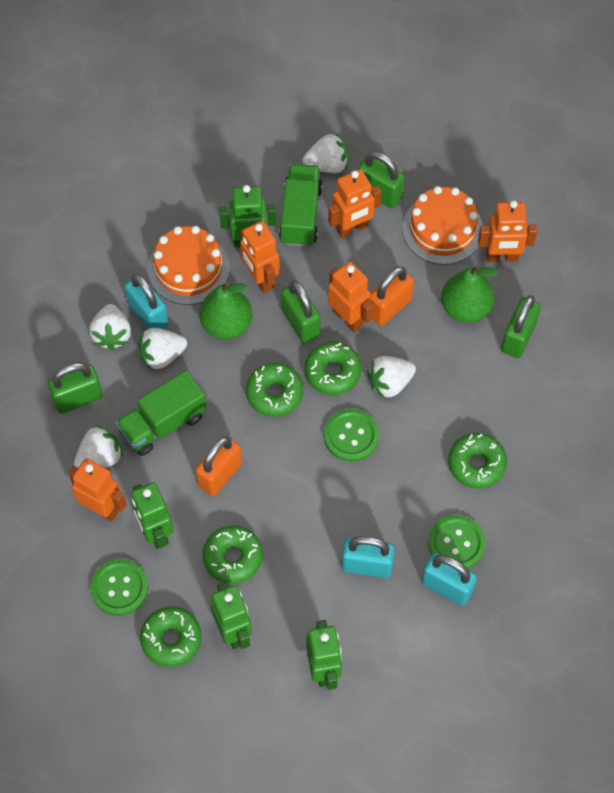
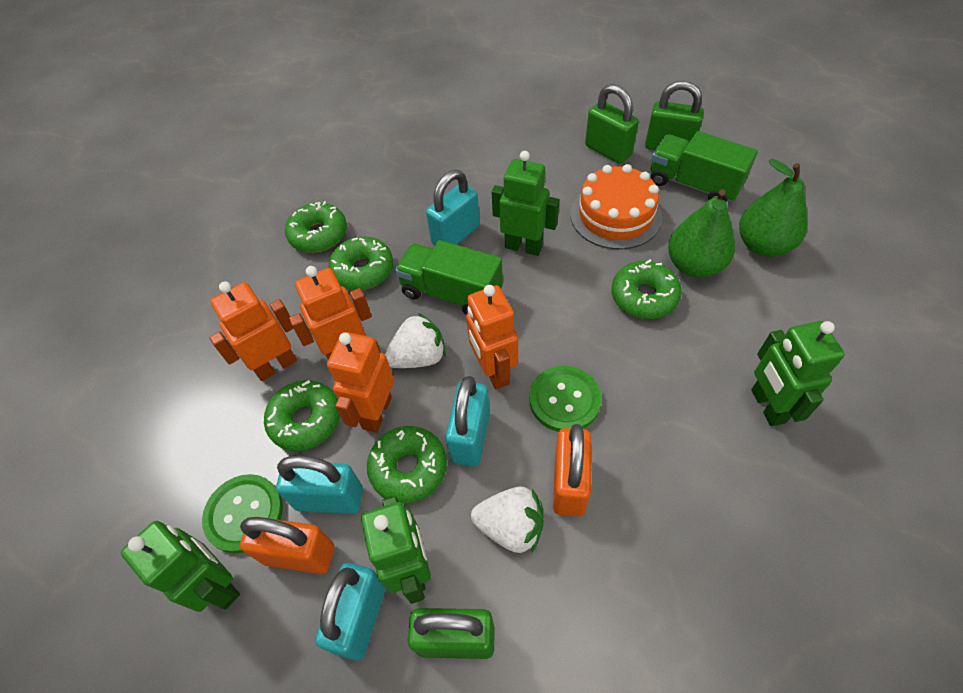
green button: 3 -> 2
green padlock: 4 -> 3
orange cake: 2 -> 1
orange robot: 5 -> 4
turquoise padlock: 3 -> 4
white strawberry: 5 -> 2

